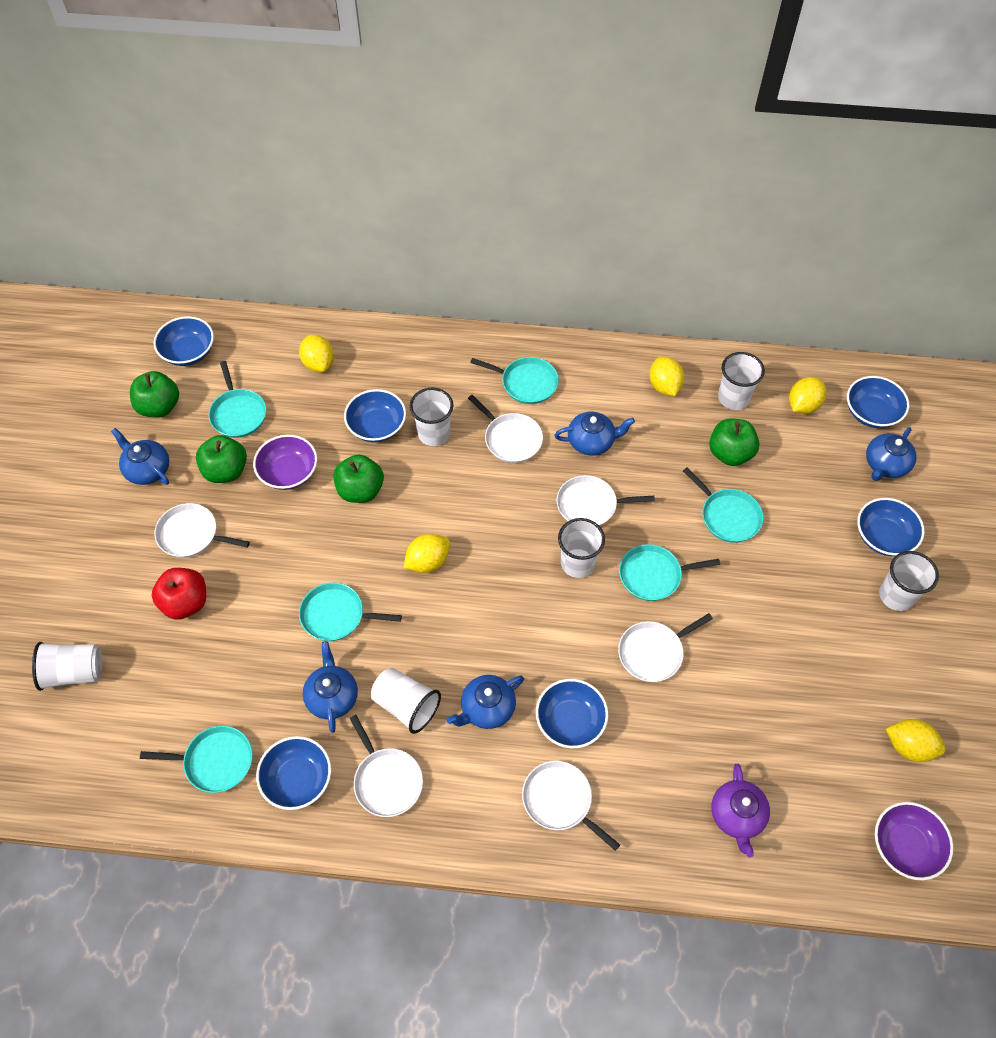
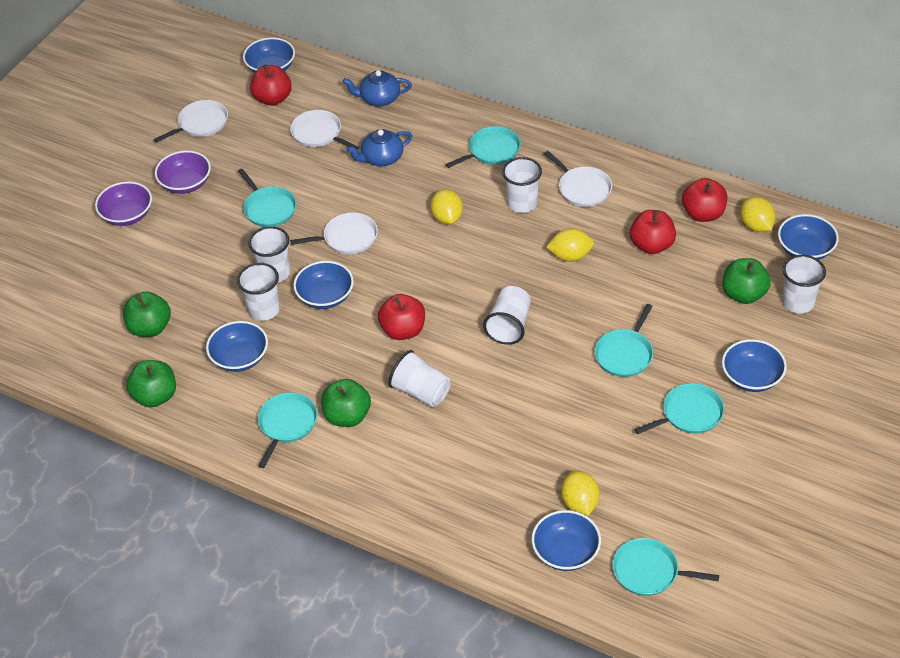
blue teapot: 5 -> 2
purple teapot: 1 -> 0
red apple: 1 -> 4
white pan: 6 -> 4
yellow lemon: 5 -> 4

